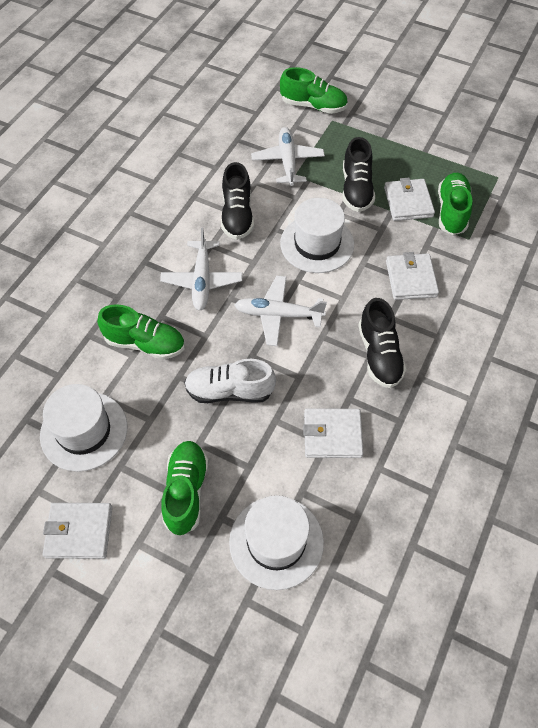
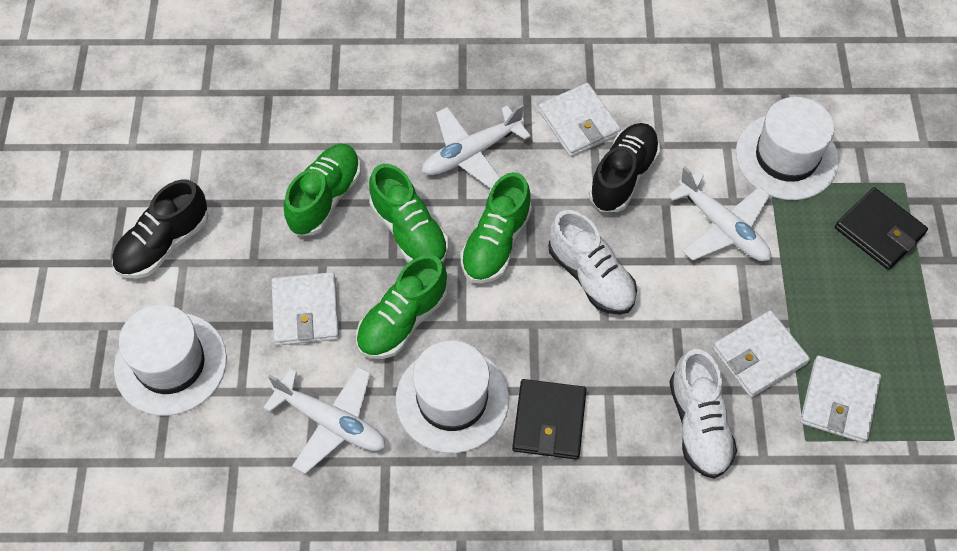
black shoe: 3 -> 2
black wallet: 0 -> 2
white shoe: 1 -> 2

